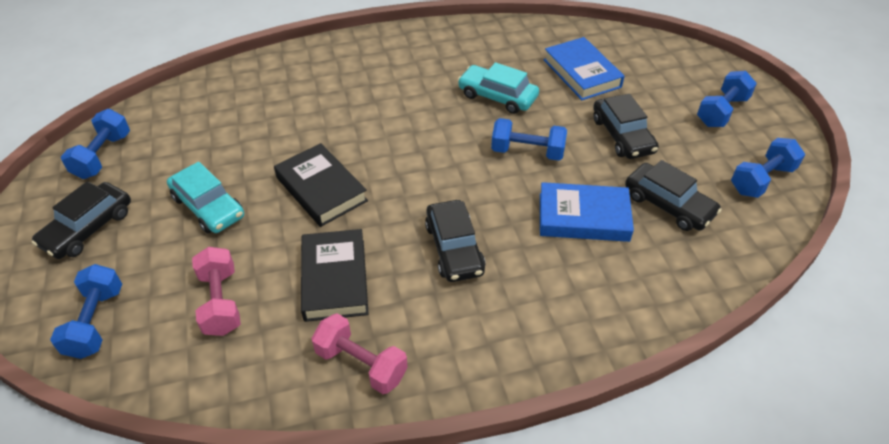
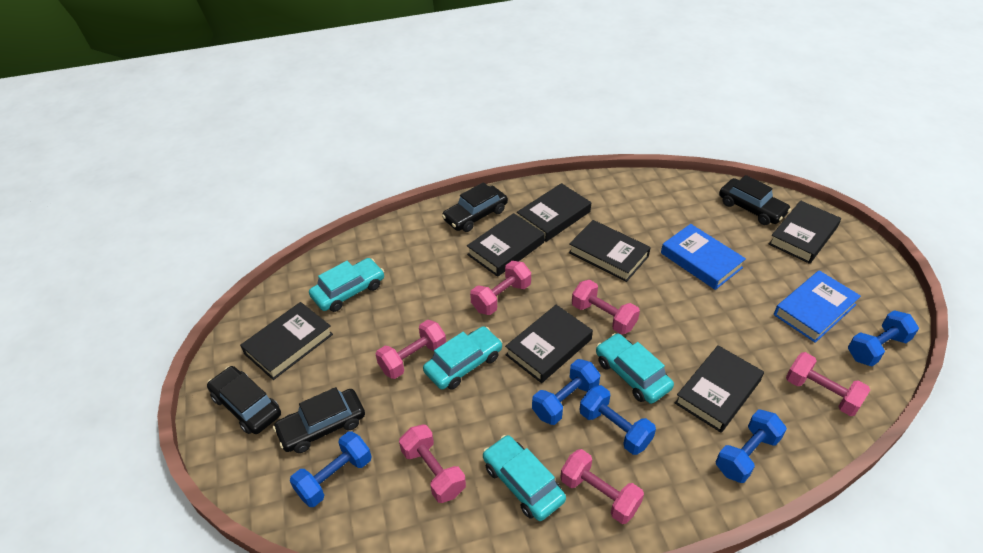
black book: 2 -> 7
pink dumbbell: 2 -> 6
turquoise car: 2 -> 4

